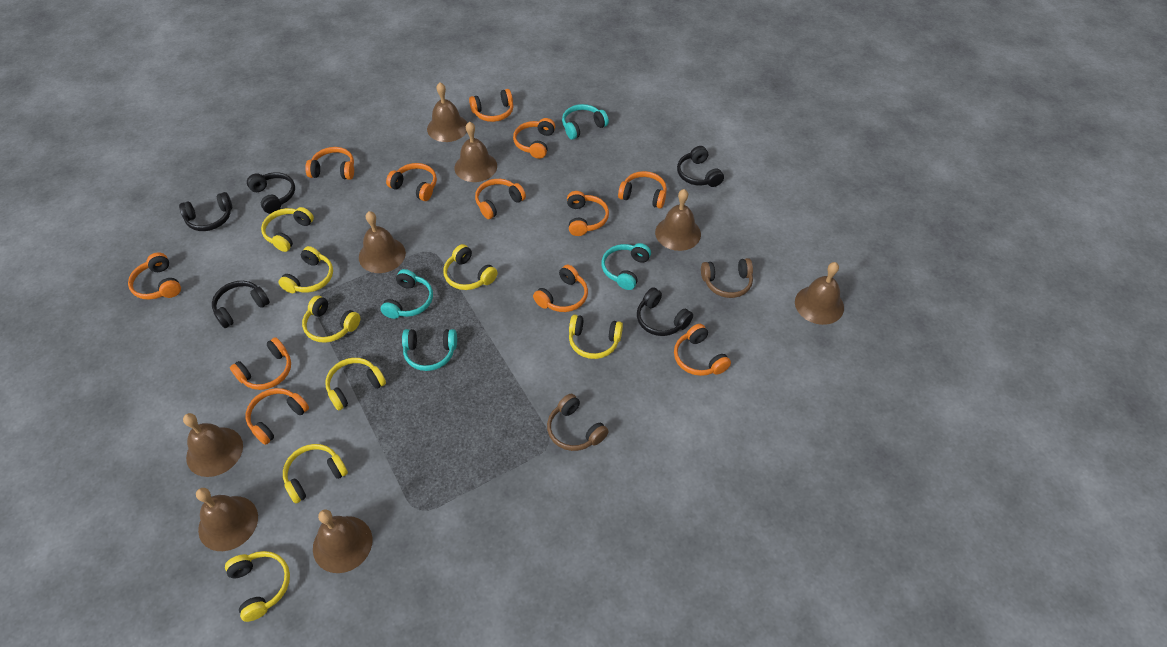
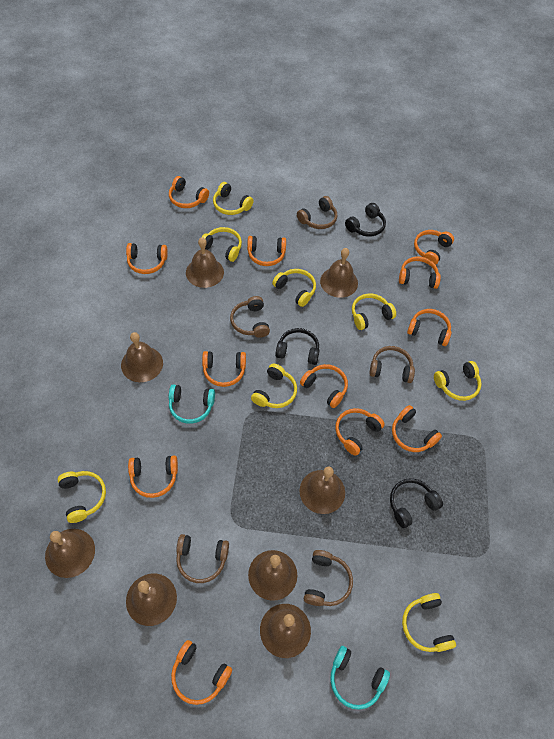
black headphones: 5 -> 3
brown headphones: 2 -> 5
turquoise headphones: 4 -> 2

